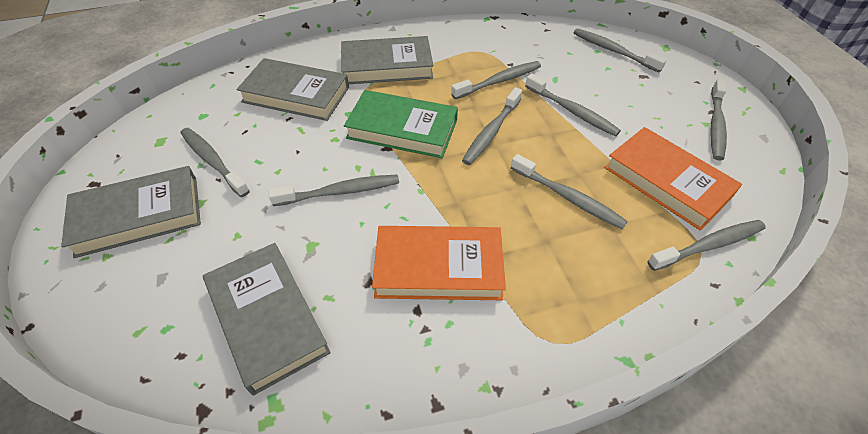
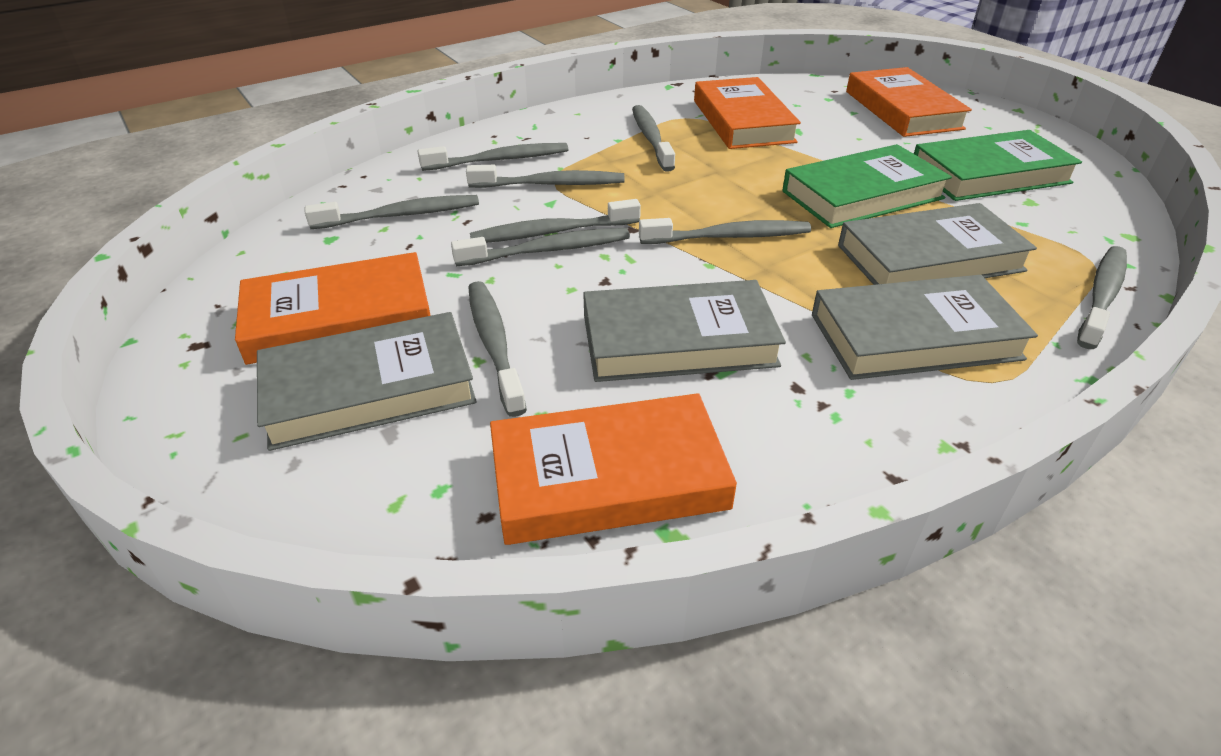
green book: 1 -> 2
orange book: 2 -> 4

